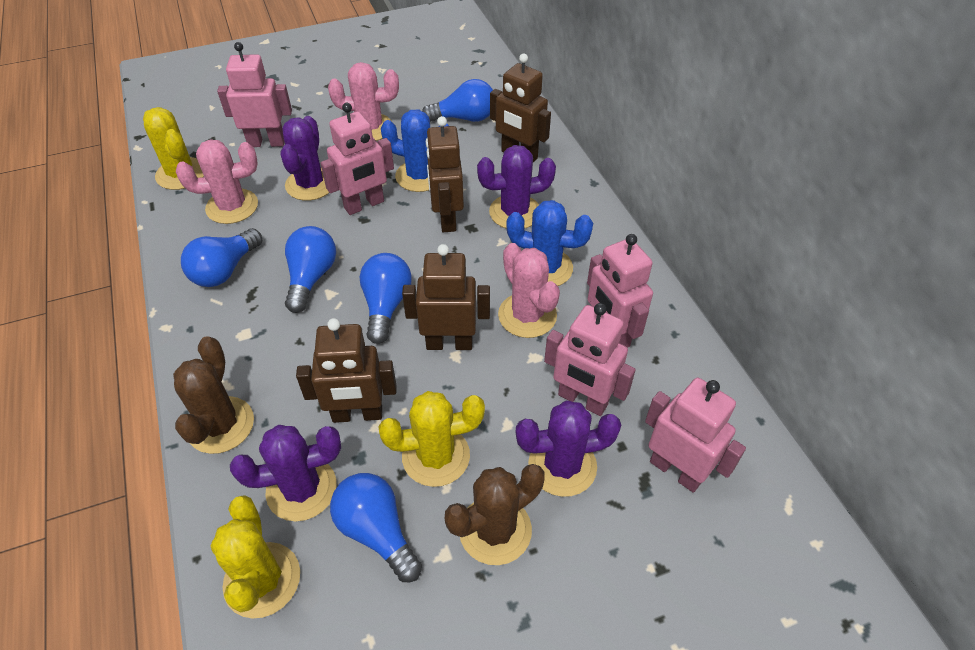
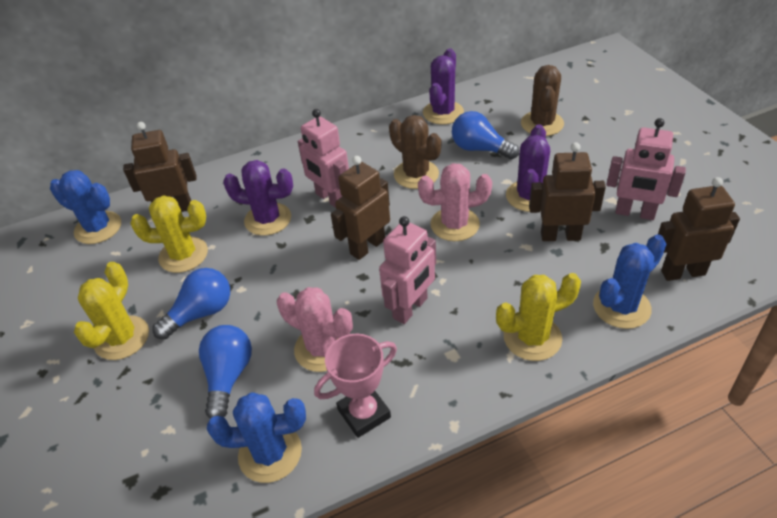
blue cactus: 2 -> 3
blue light bulb: 5 -> 3
pink cactus: 3 -> 2
pink robot: 5 -> 3
pink trophy: 0 -> 1
purple cactus: 4 -> 3

